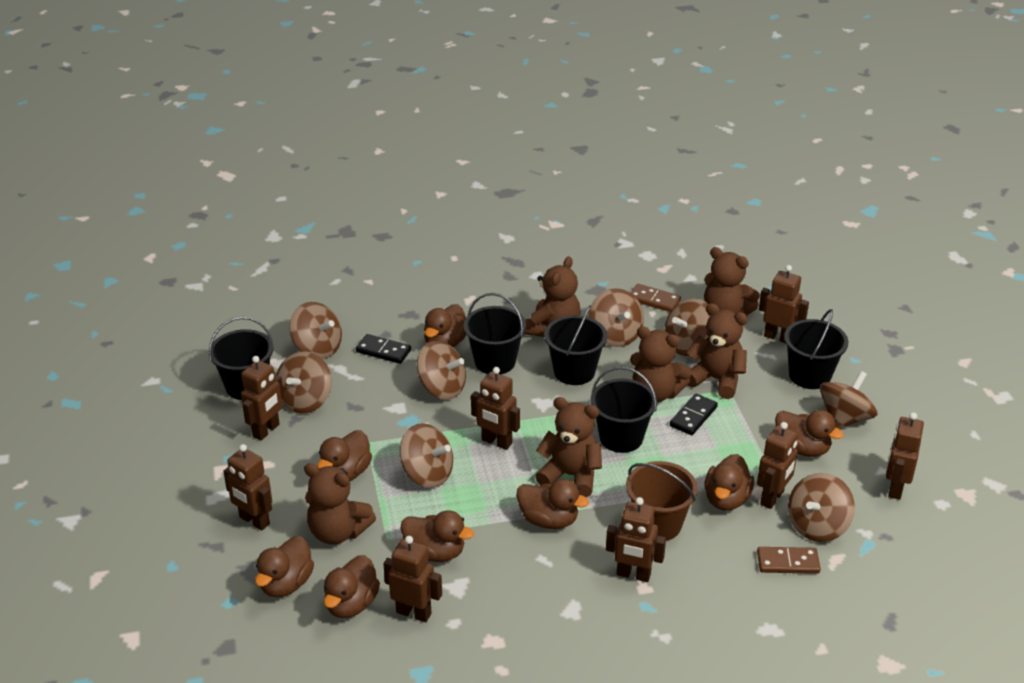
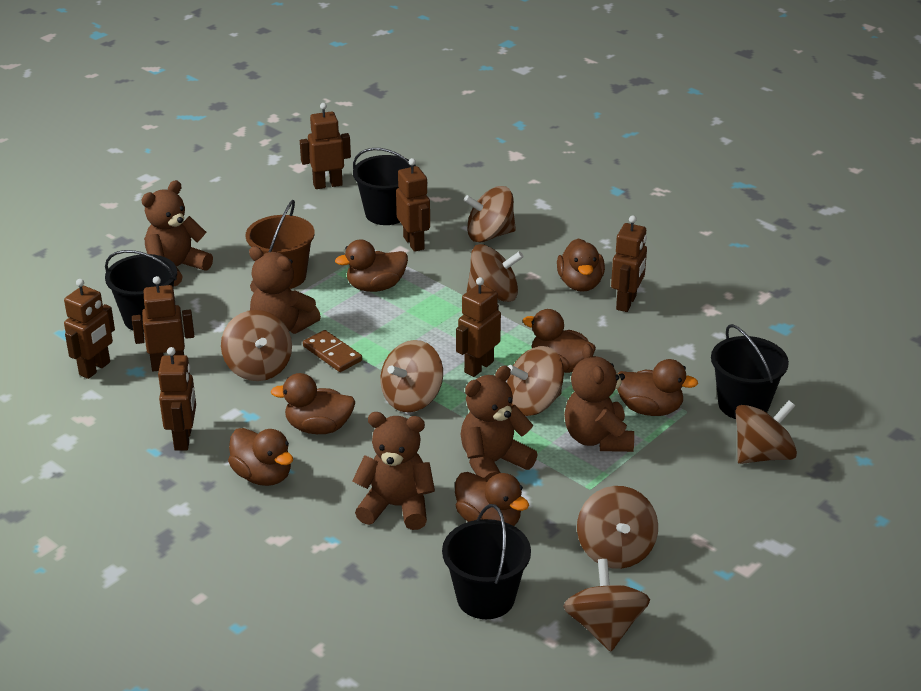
black bucket: 5 -> 4
black domino: 2 -> 0
brown domino: 2 -> 1
brown duck: 8 -> 7
brown robot: 8 -> 7
brown teddy bear: 6 -> 5

